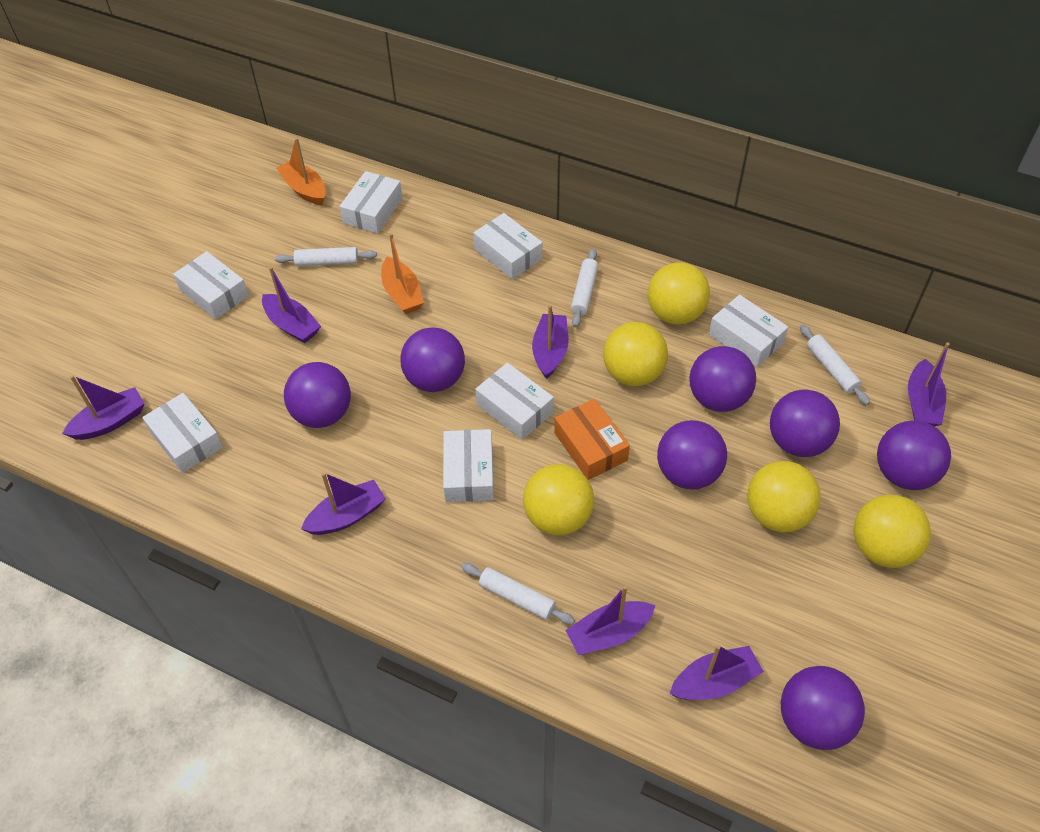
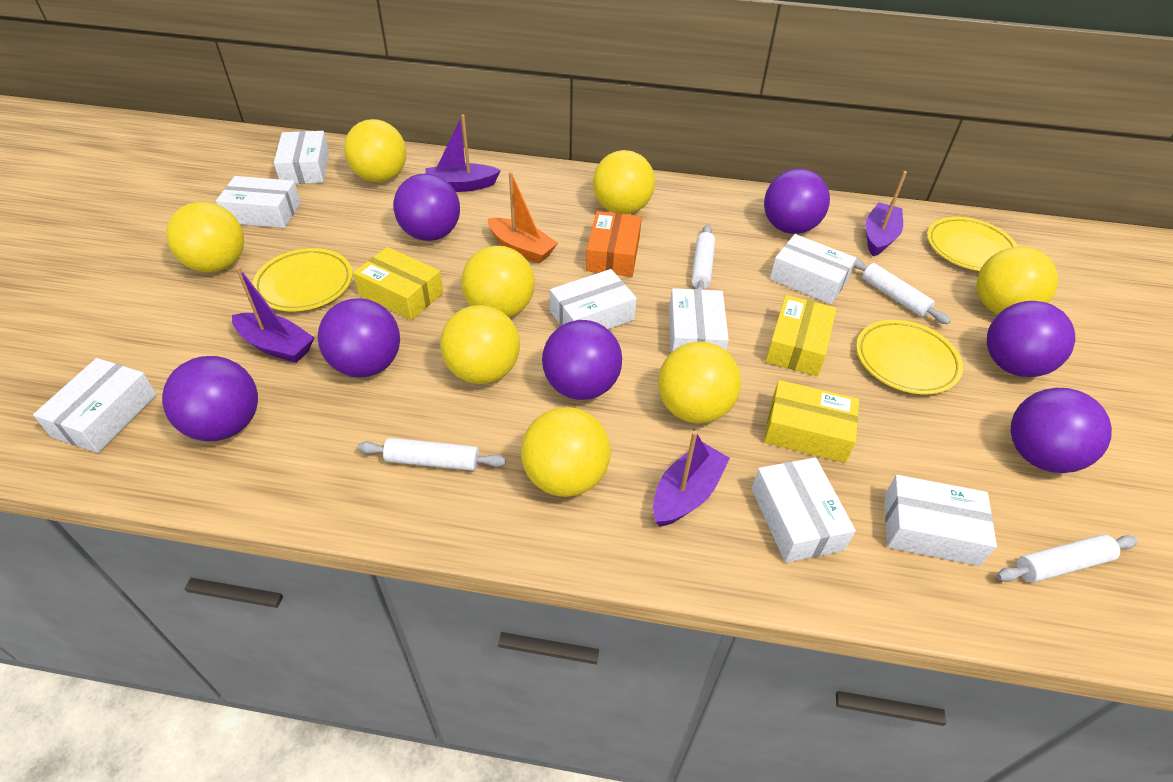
orange boat: 2 -> 1
purple boat: 7 -> 4
white box: 7 -> 8
yellow ball: 5 -> 8
yellow box: 0 -> 3
yellow plate: 0 -> 3

